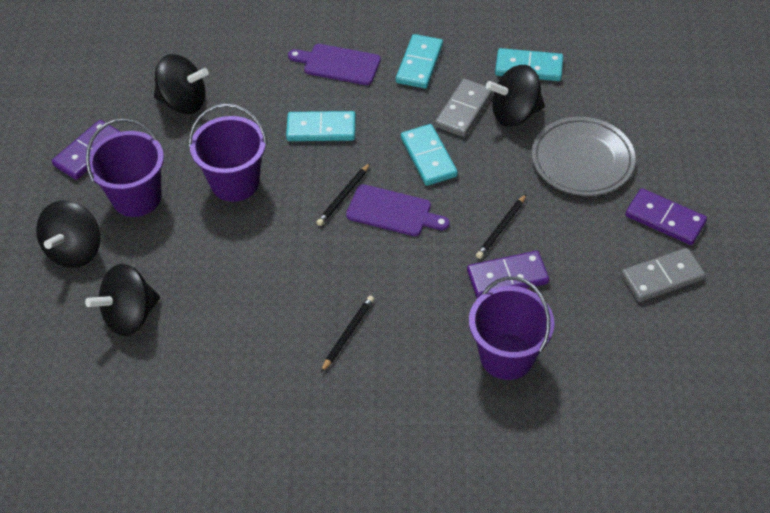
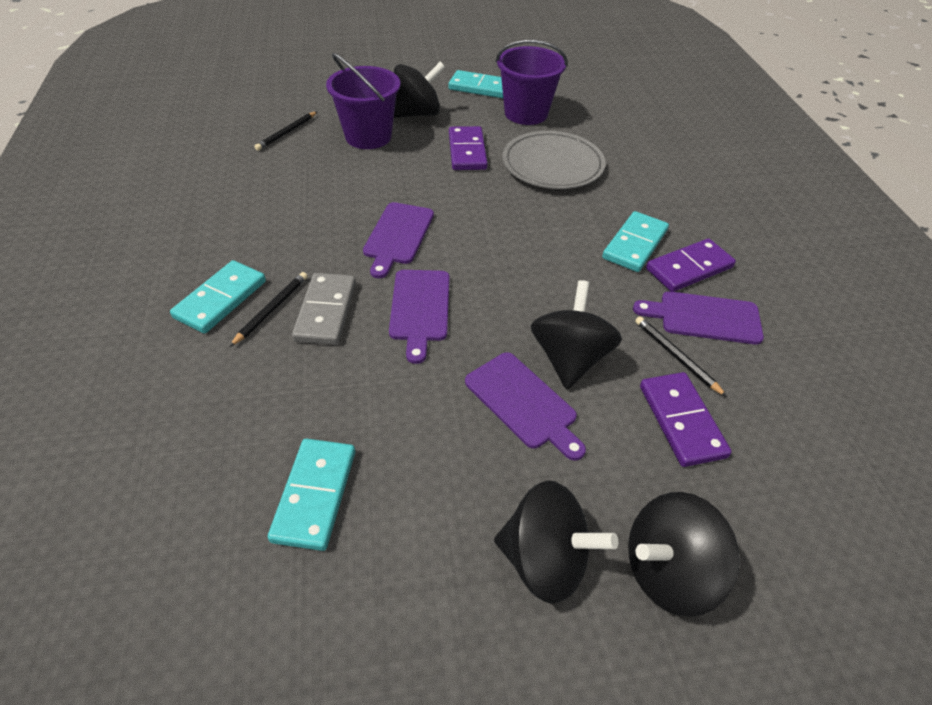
grey domino: 2 -> 1
purple bucket: 3 -> 2
purple cutting board: 2 -> 4

